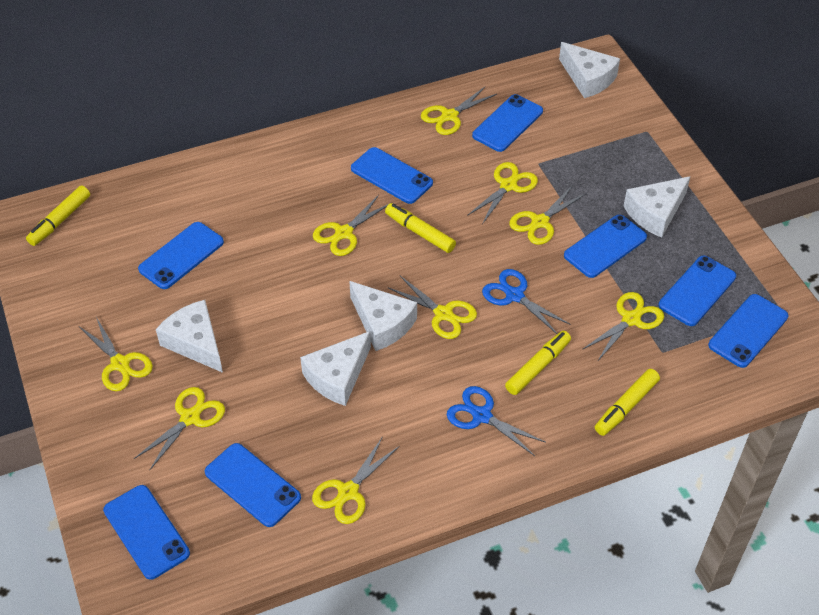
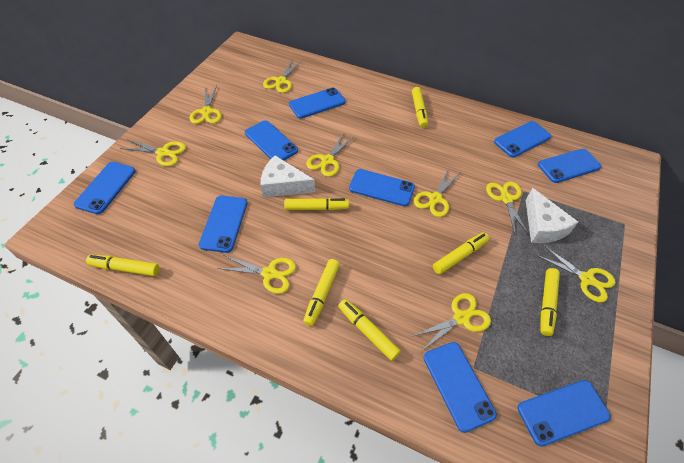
blue phone: 8 -> 9
blue scissors: 2 -> 0
white cheese: 5 -> 2
yellow marker: 4 -> 7

